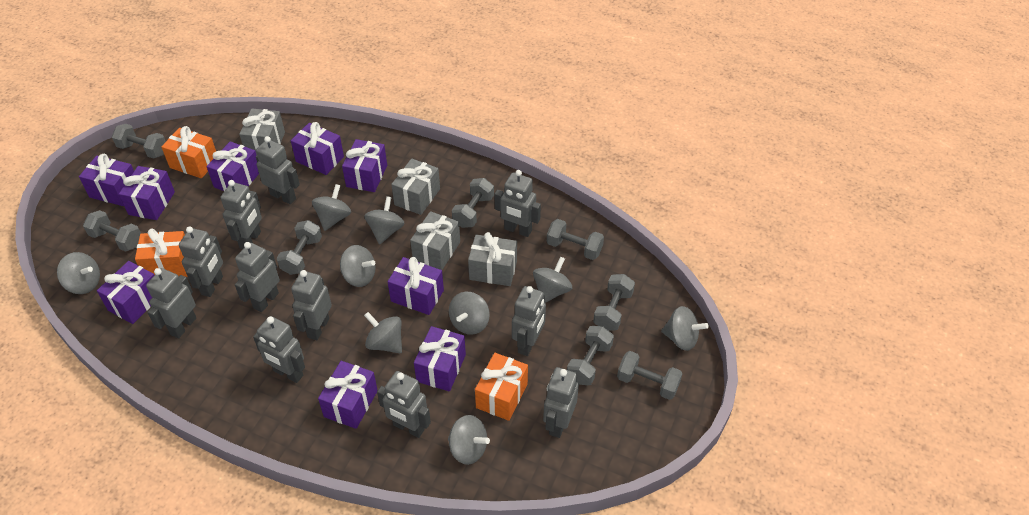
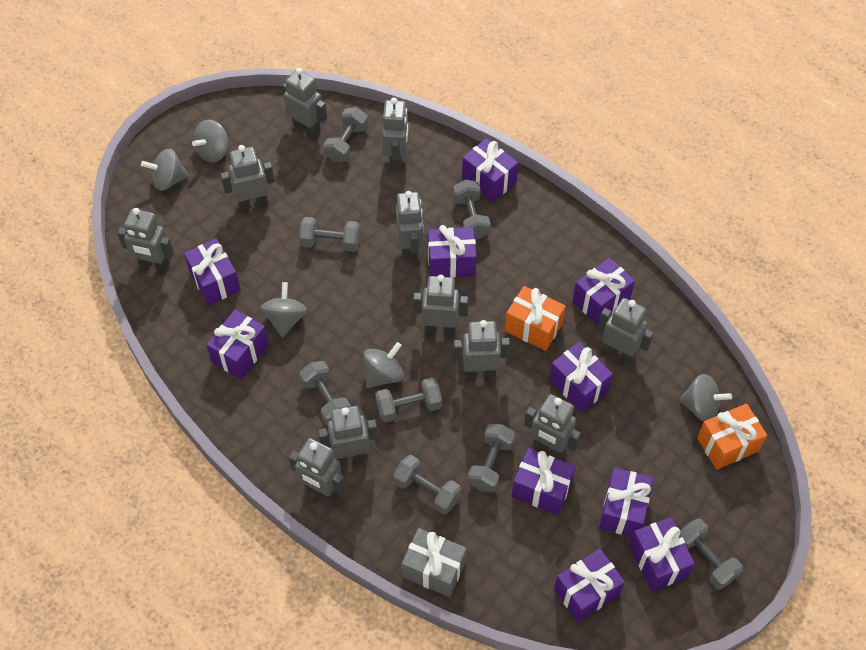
grey gift: 4 -> 1
grey spinning top: 9 -> 5
orange gift: 3 -> 2
purple gift: 9 -> 10

